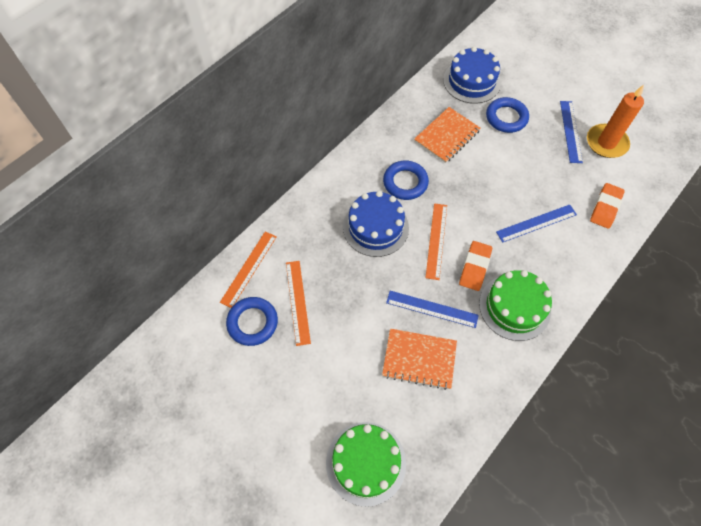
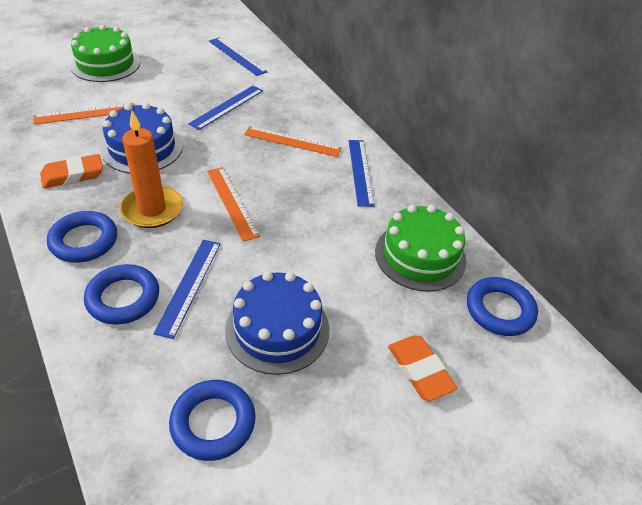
blue ring: 3 -> 4
blue ruler: 3 -> 4
orange notebook: 2 -> 0

